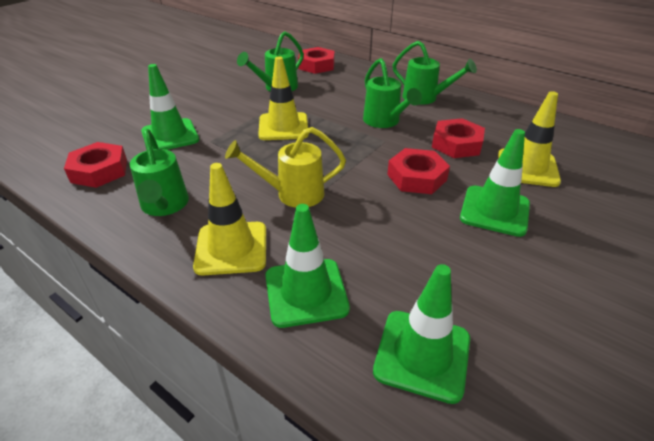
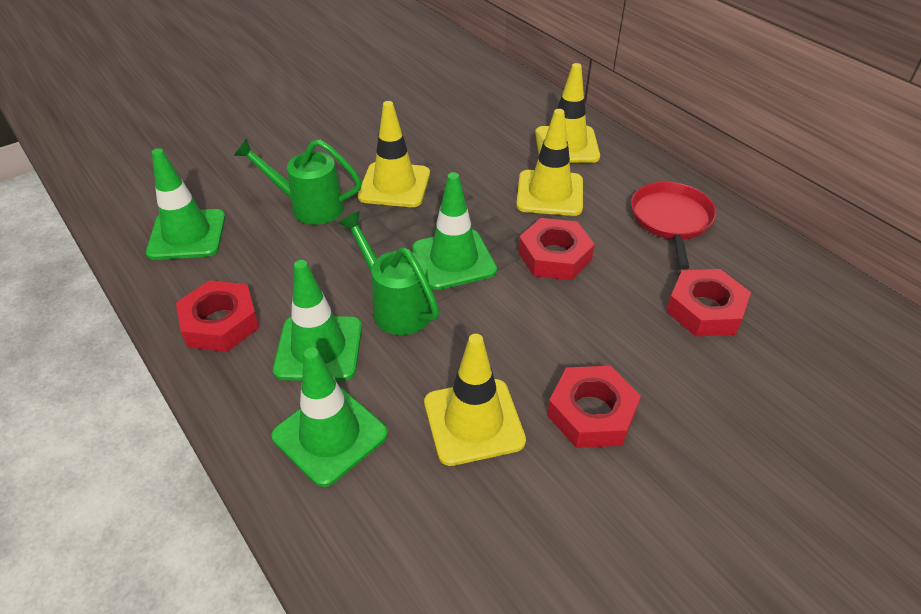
green watering can: 4 -> 2
red pan: 0 -> 1
yellow traffic cone: 3 -> 4
yellow watering can: 1 -> 0

